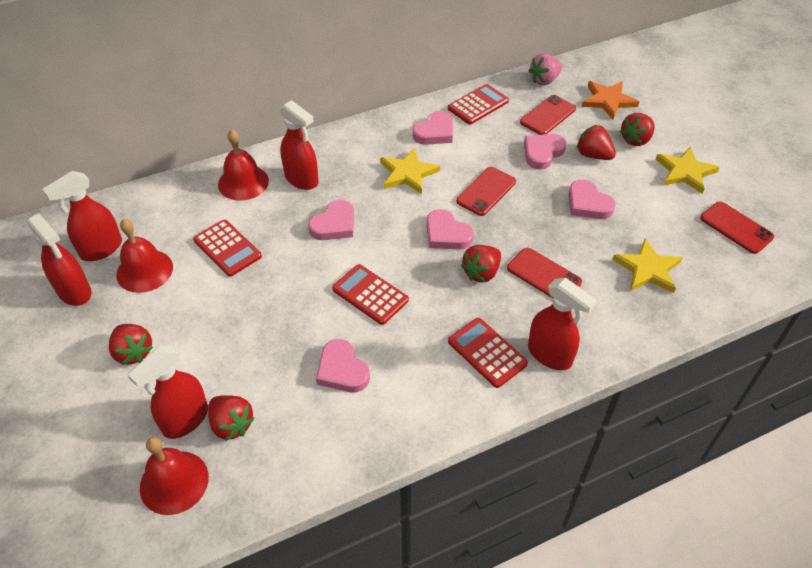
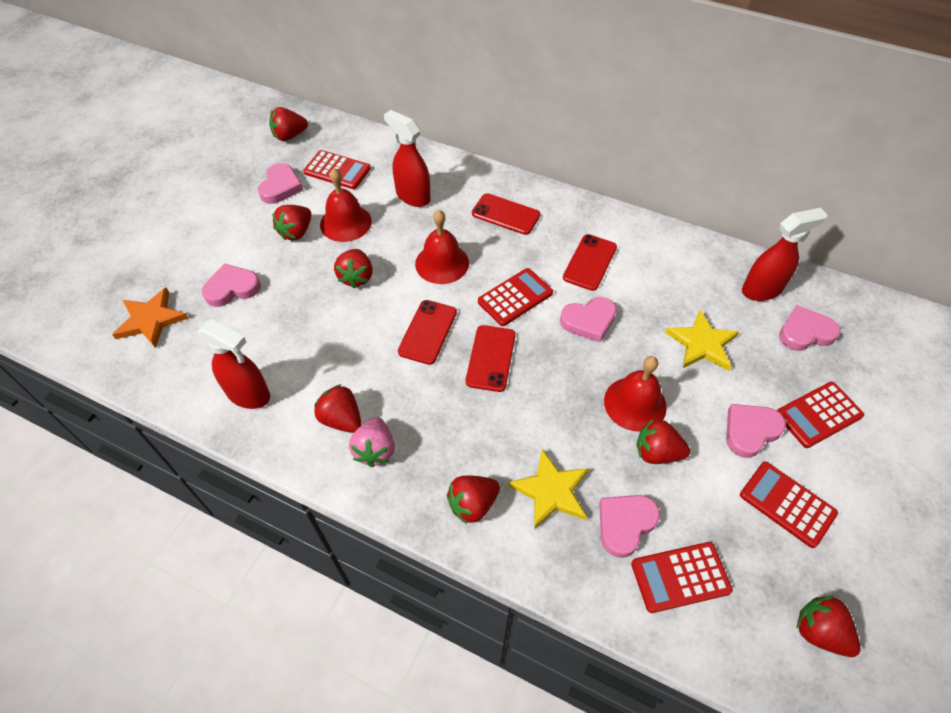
red calculator: 4 -> 5
red spray bottle: 5 -> 3
red strawberry: 5 -> 7
yellow star: 3 -> 2

